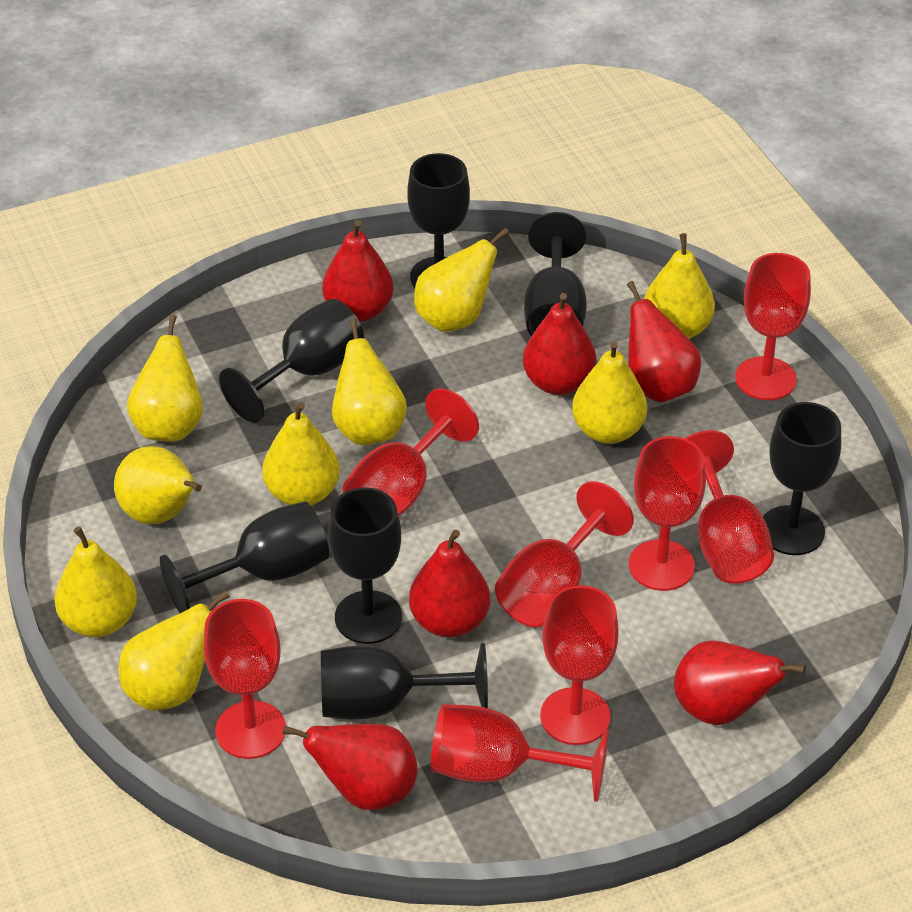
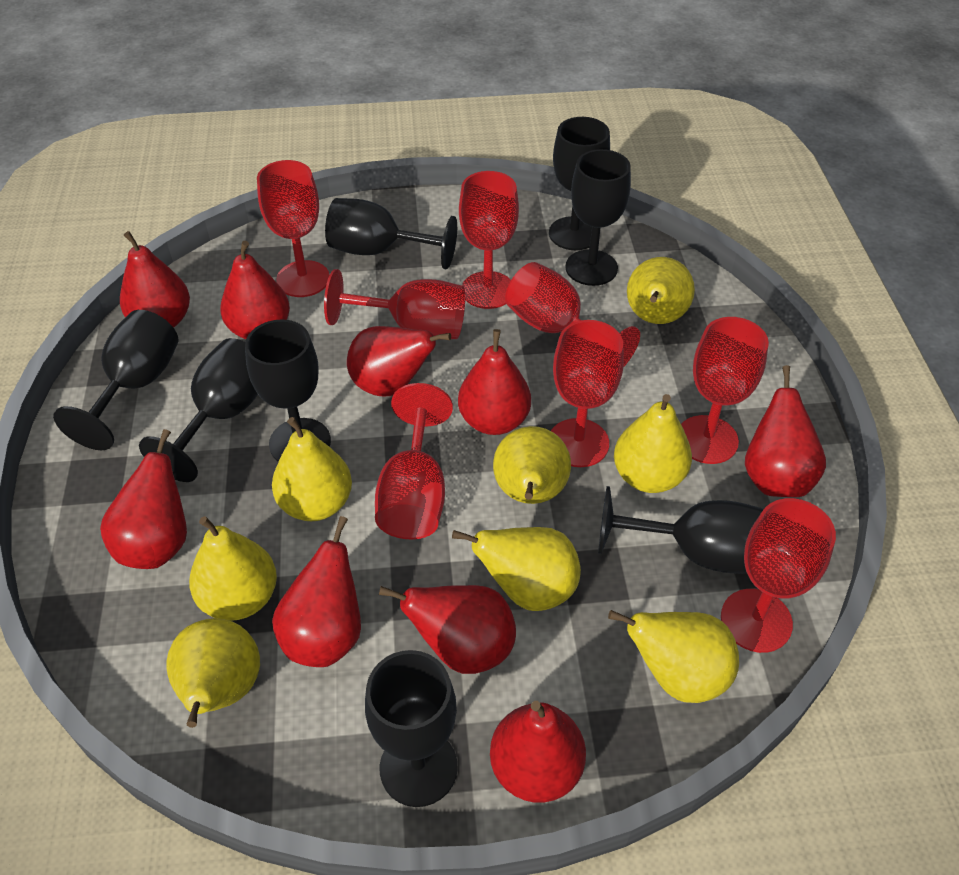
black goblet: 7 -> 8
red pear: 6 -> 9
yellow pear: 9 -> 8

